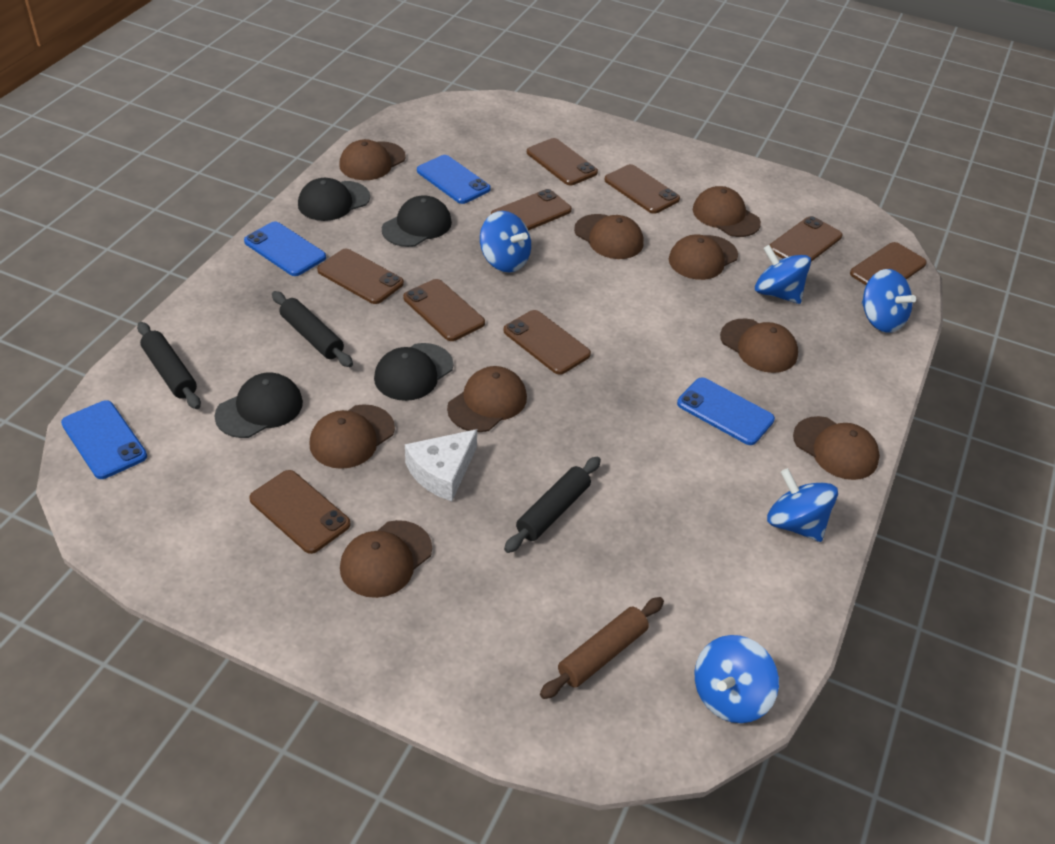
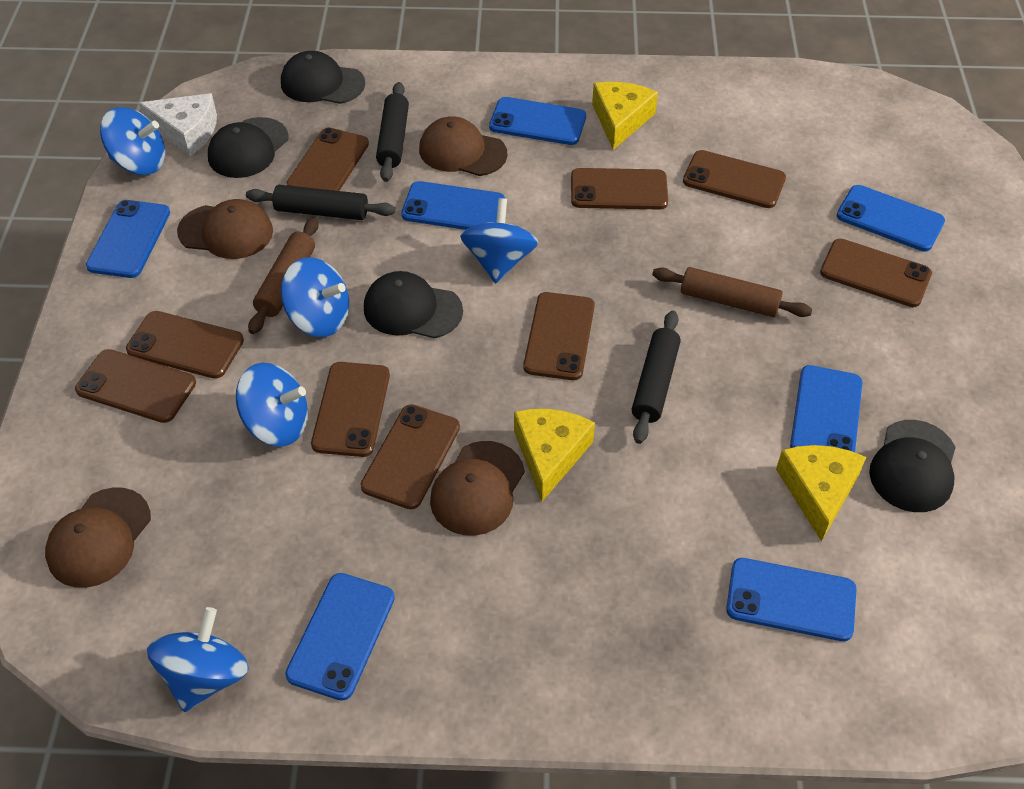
blue phone: 4 -> 7
brown cap: 9 -> 4
brown rolling pin: 1 -> 2
yellow cheese: 0 -> 3

